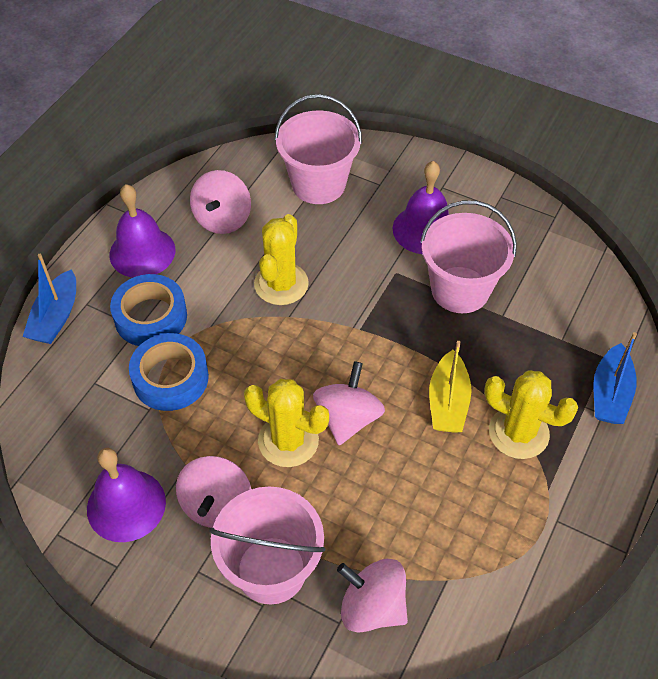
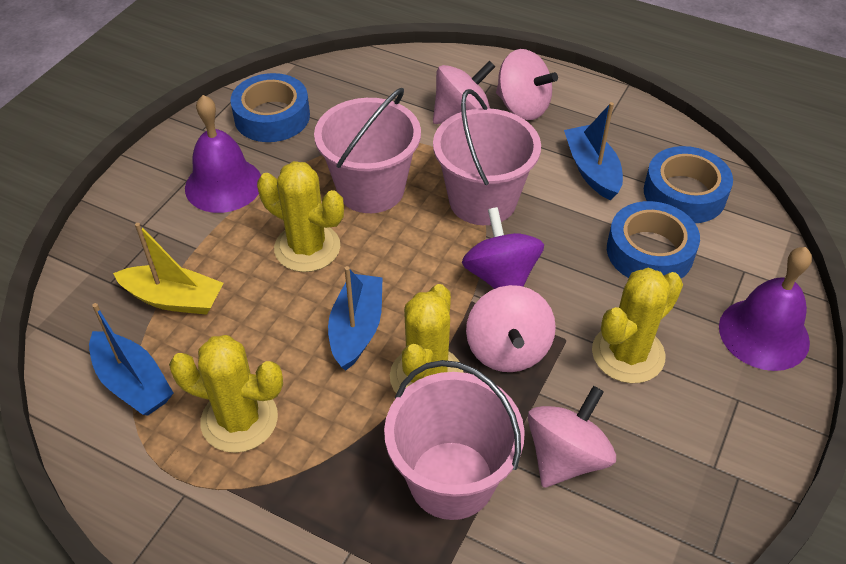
blue boat: 2 -> 3
blue tape: 2 -> 3
purple bell: 3 -> 2
purple spinning top: 0 -> 1
yellow cactus: 3 -> 4

